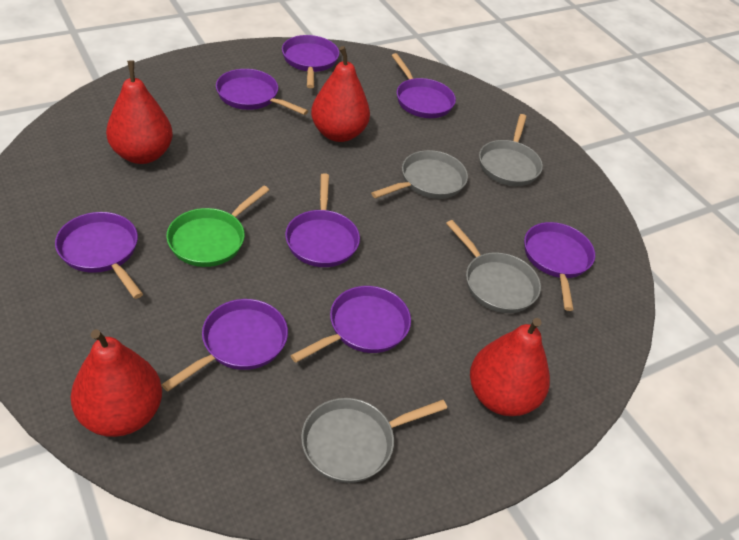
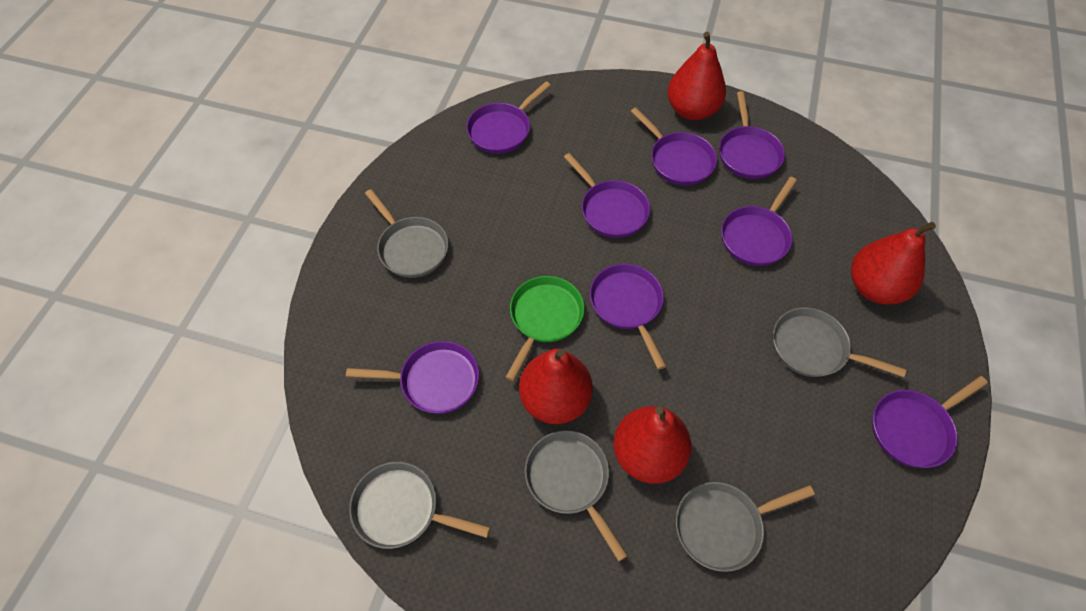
grey pan: 4 -> 5

